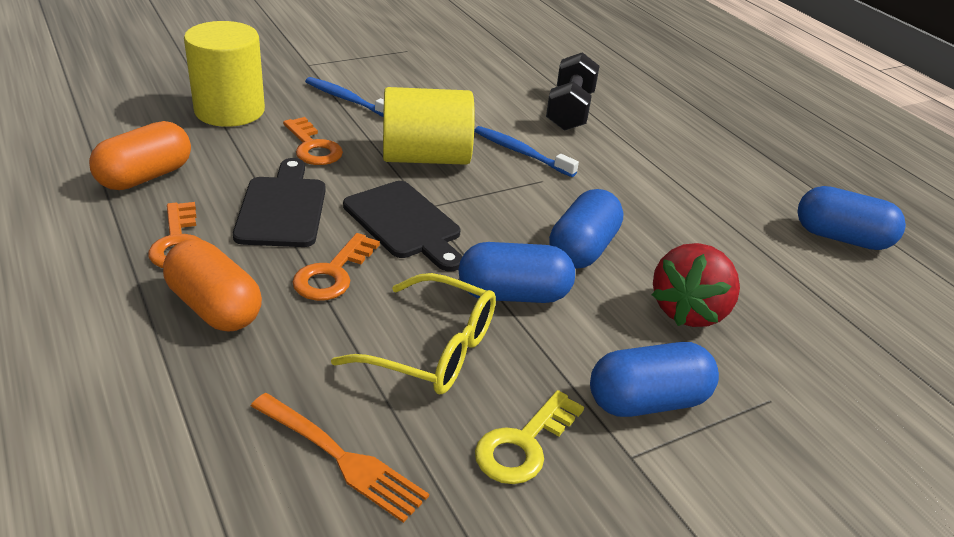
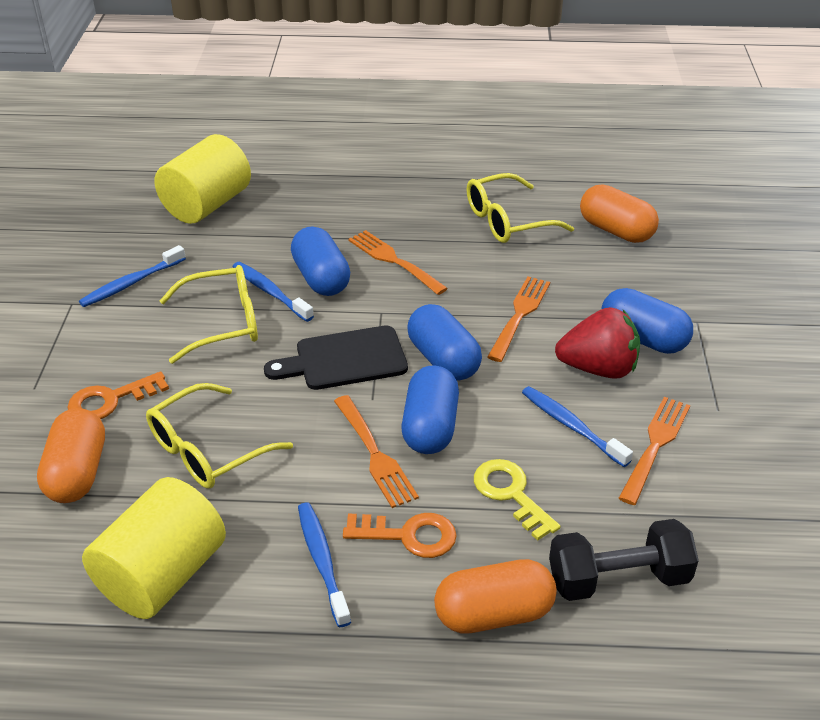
black cutting board: 2 -> 1
blue toothbrush: 2 -> 4
orange capsule: 2 -> 3
orange fork: 1 -> 4
orange key: 3 -> 2
yellow glasses: 1 -> 3

